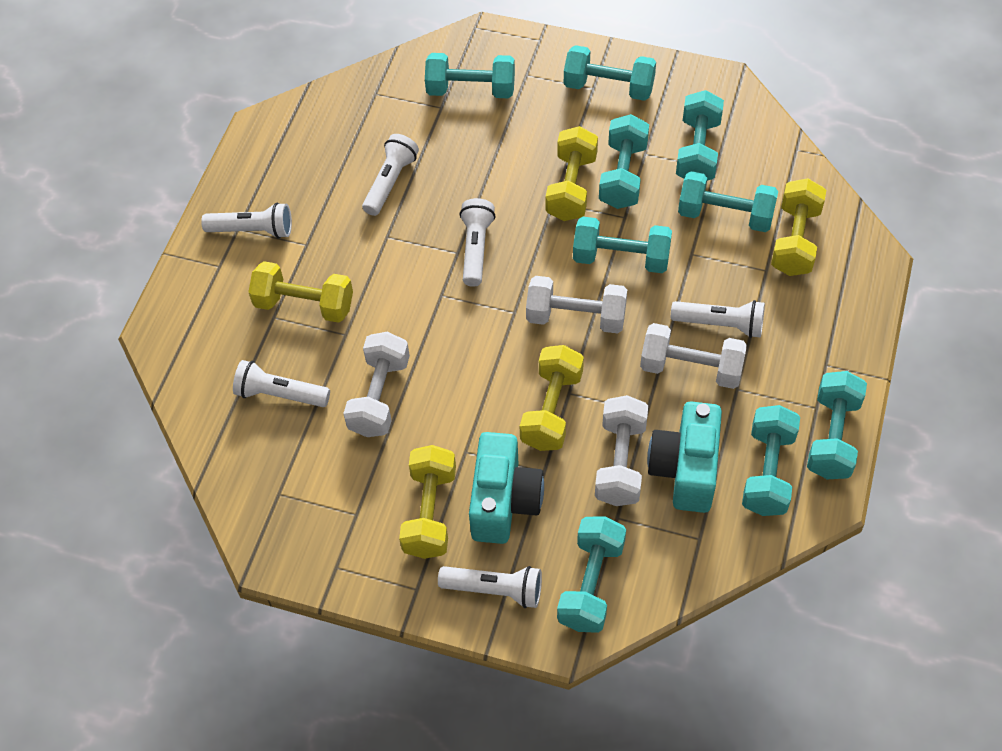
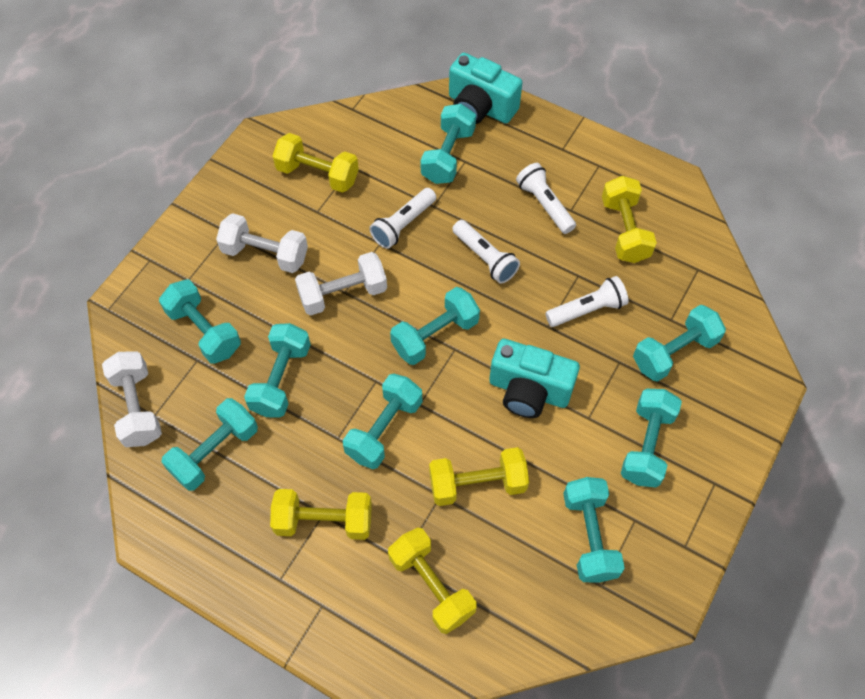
white dumbbell: 4 -> 3
white flashlight: 6 -> 4

